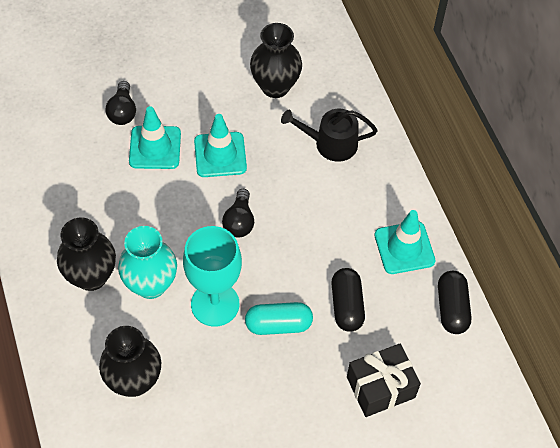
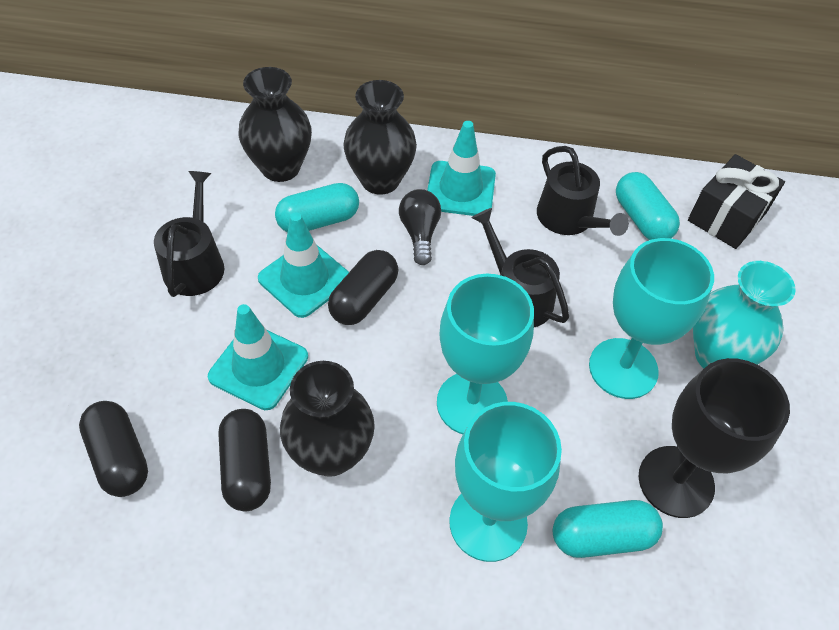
black capsule: 2 -> 3
black goblet: 0 -> 1
black light bulb: 2 -> 1
black watering can: 1 -> 3
turquoise capsule: 1 -> 3
turquoise goblet: 1 -> 3

